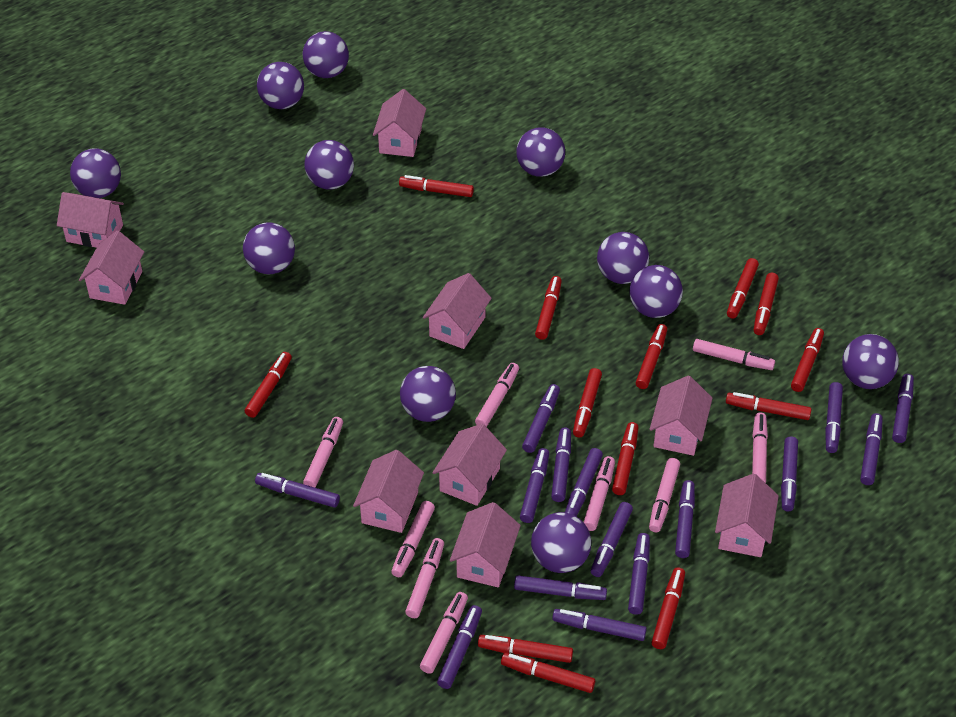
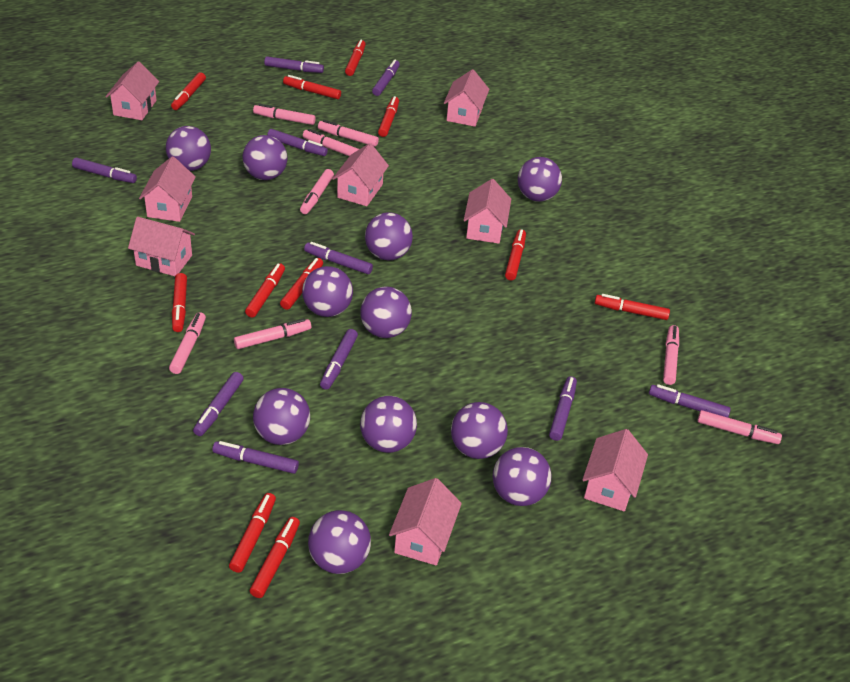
pink house: 9 -> 8
pink marker: 9 -> 8
purple marker: 15 -> 10
red marker: 13 -> 11

